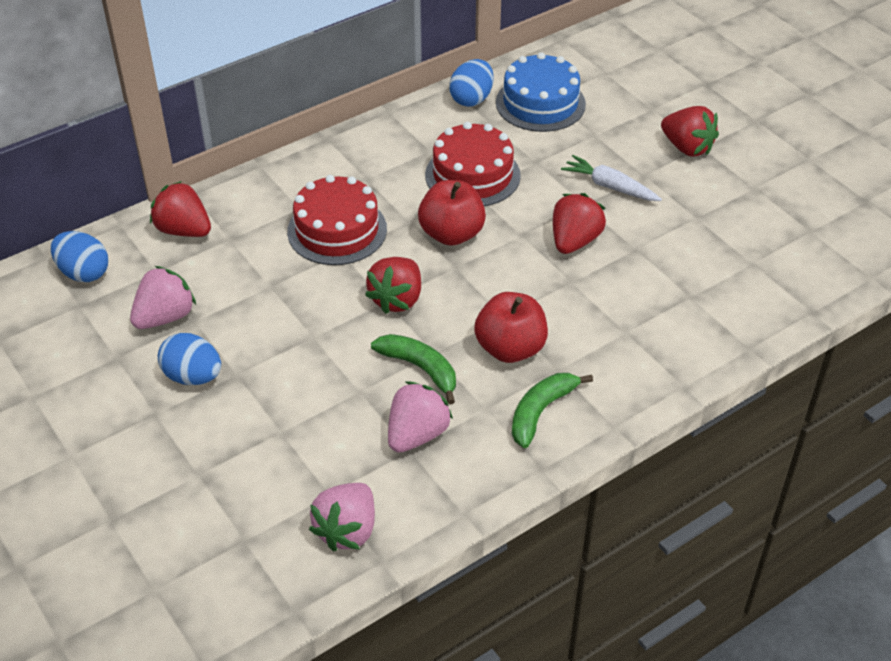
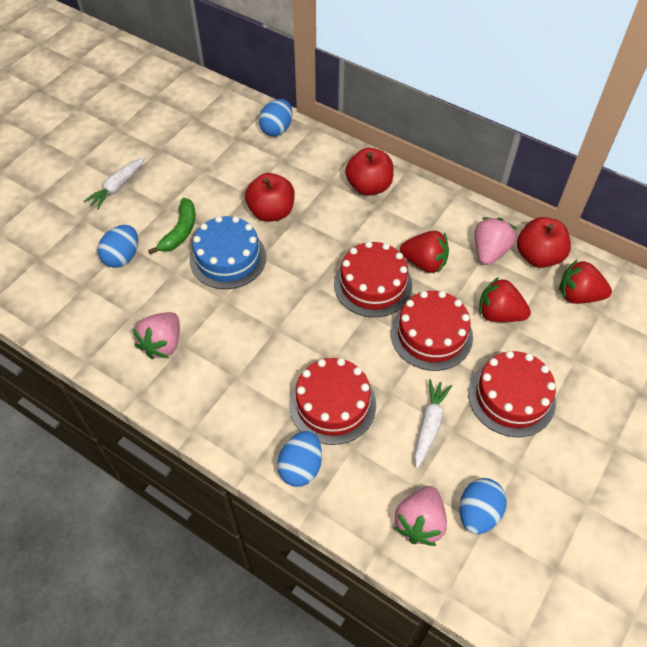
blue egg: 3 -> 4
green banana: 2 -> 1
red apple: 2 -> 3
red cake: 2 -> 4
red strawberry: 4 -> 3
white carrot: 1 -> 2

